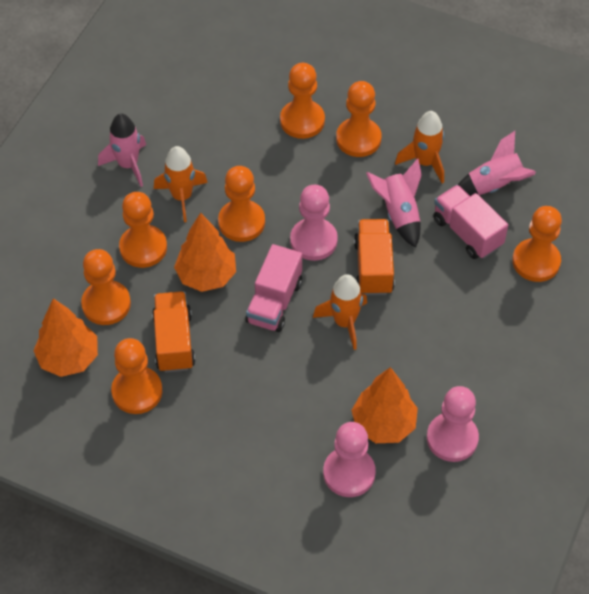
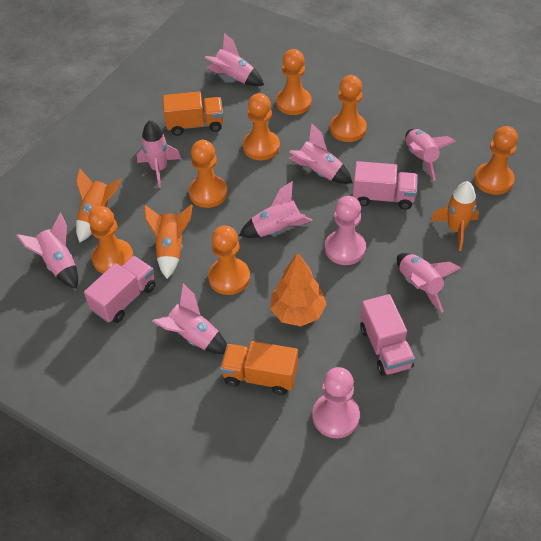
orange tree: 3 -> 1
pink pawn: 3 -> 2
pink rocket: 3 -> 8
pink truck: 2 -> 3

